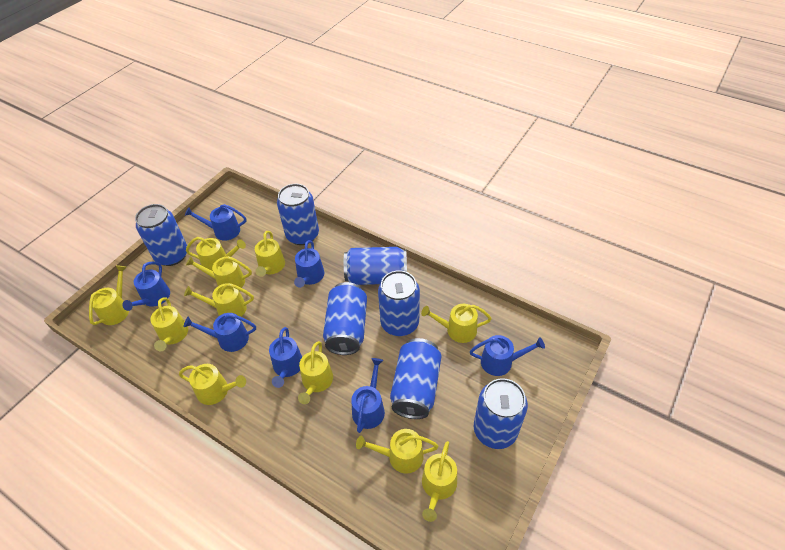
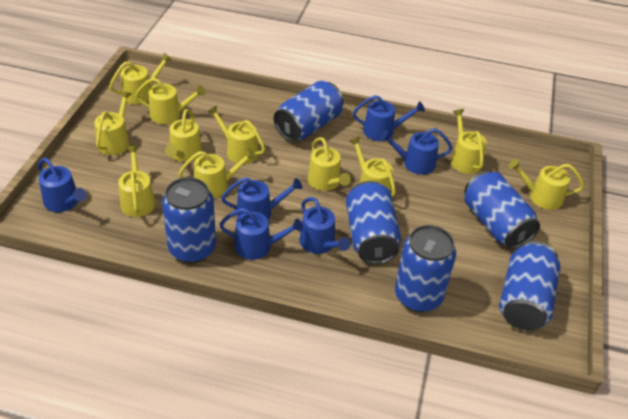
blue can: 7 -> 6
blue watering can: 7 -> 6

